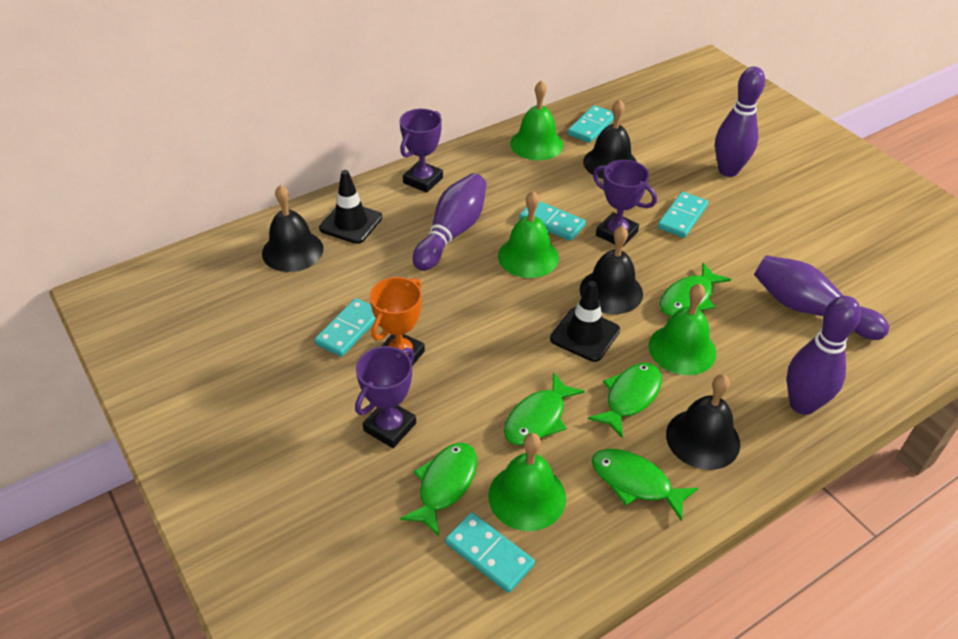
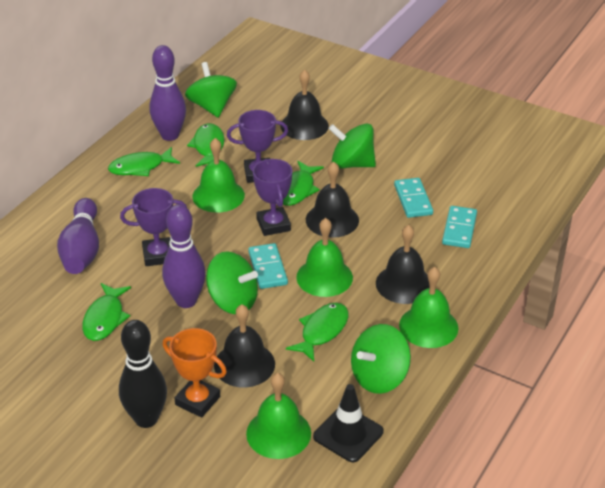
black bowling pin: 0 -> 1
black traffic cone: 2 -> 1
green spinning top: 0 -> 4
purple bowling pin: 4 -> 3
turquoise domino: 5 -> 3

